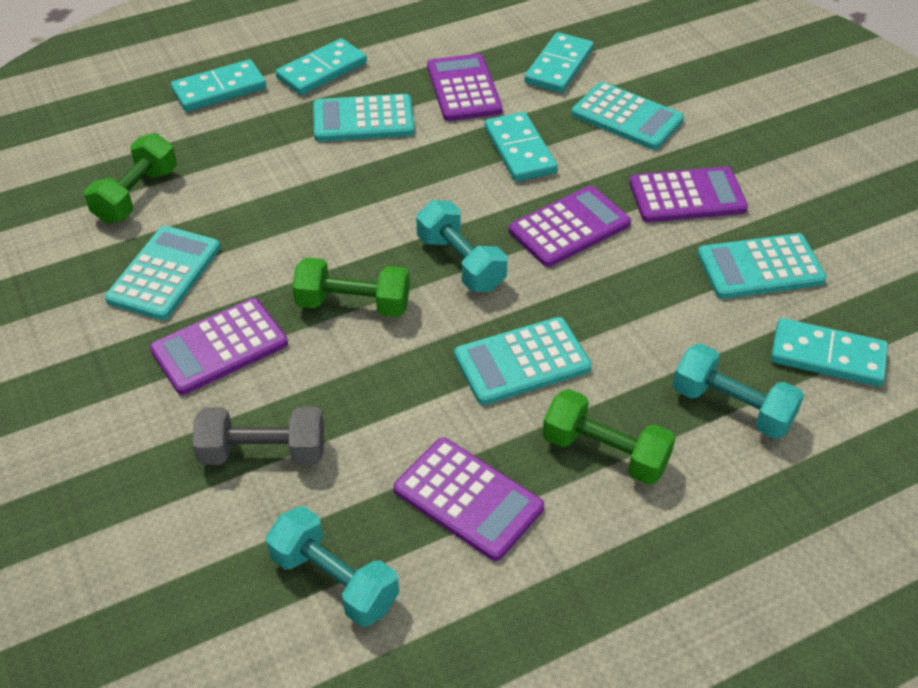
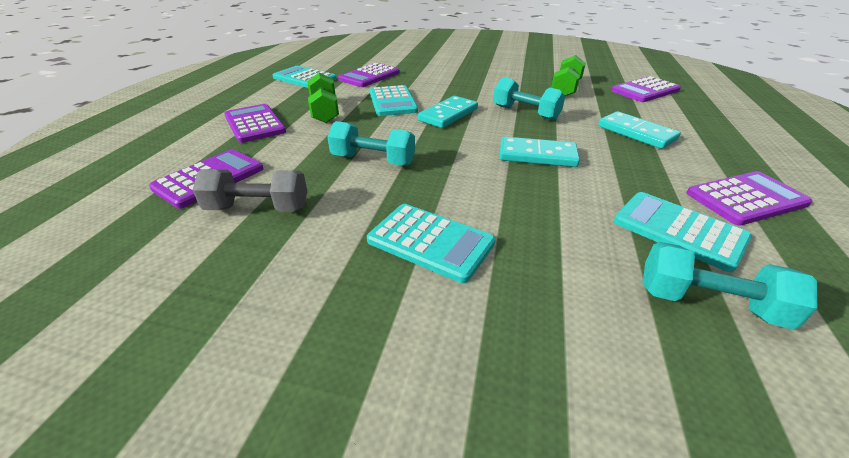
green dumbbell: 3 -> 2
turquoise calculator: 5 -> 4
turquoise domino: 5 -> 3

